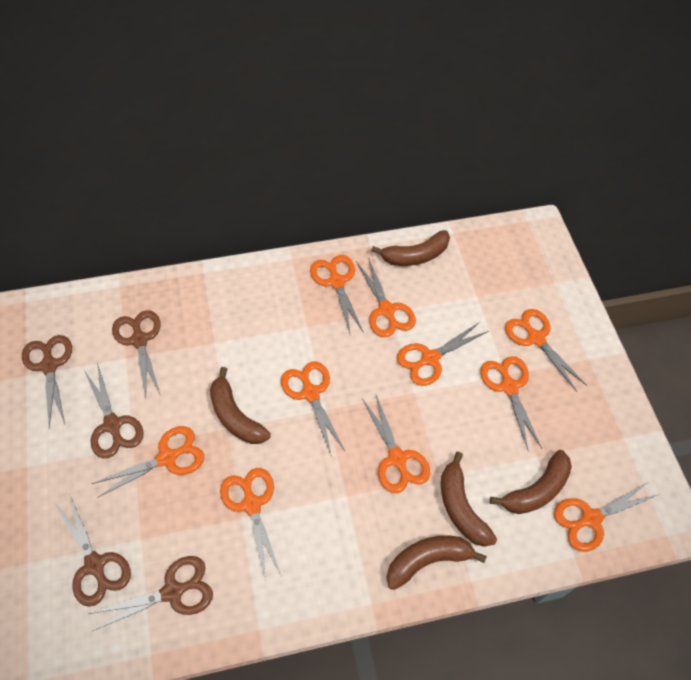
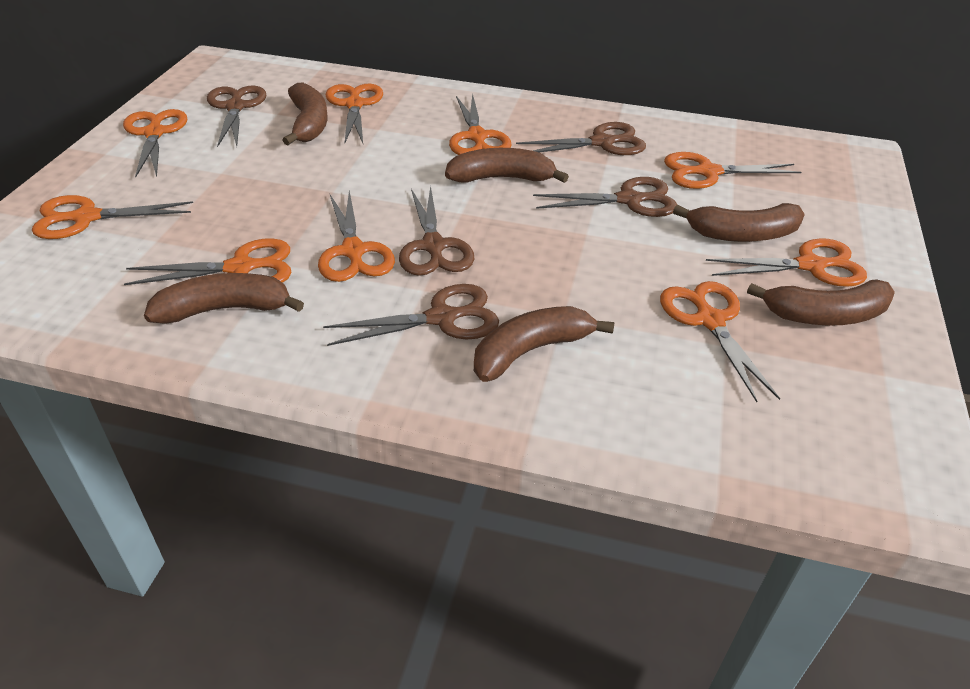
brown banana: 5 -> 6
orange scissors: 10 -> 9

